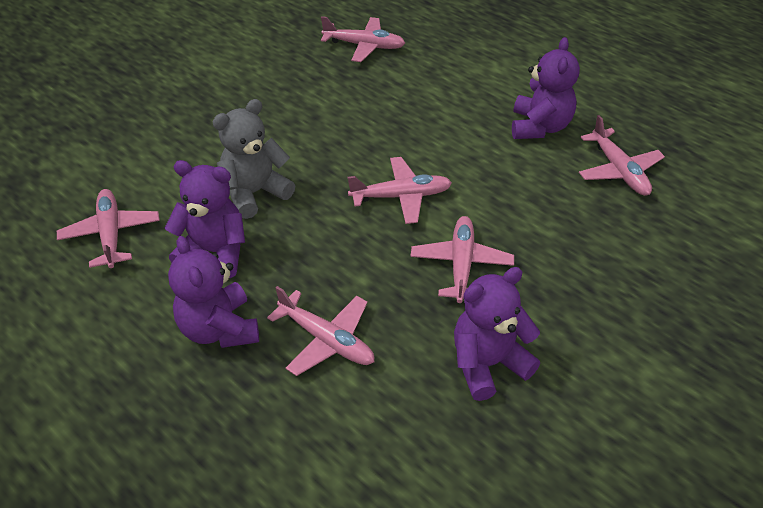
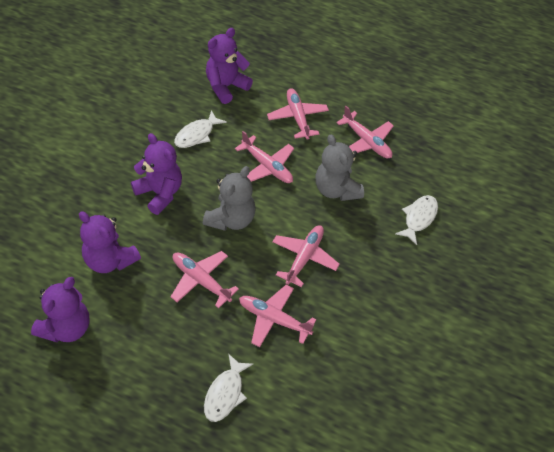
grey teddy bear: 1 -> 2
white fish: 0 -> 3

